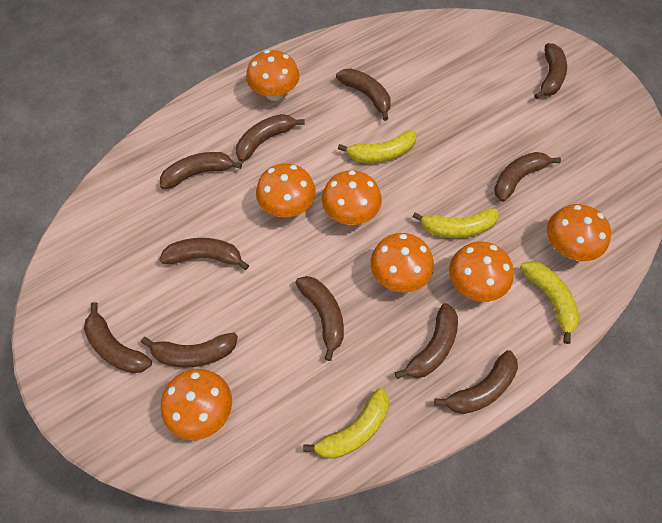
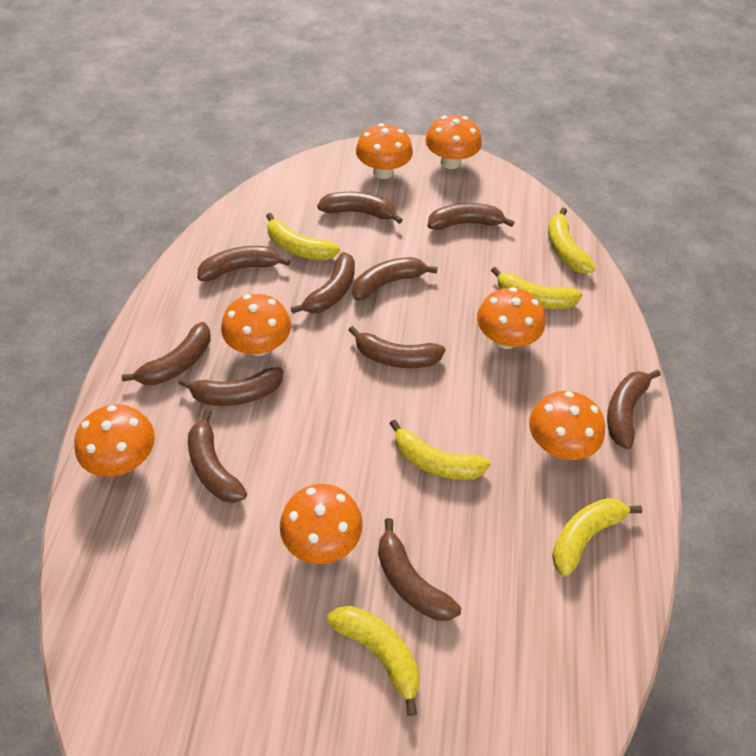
yellow banana: 4 -> 6

